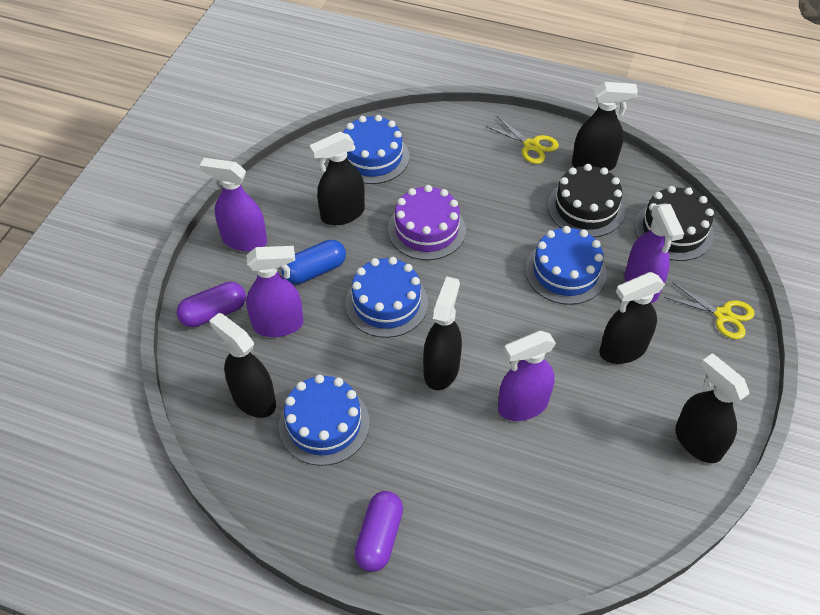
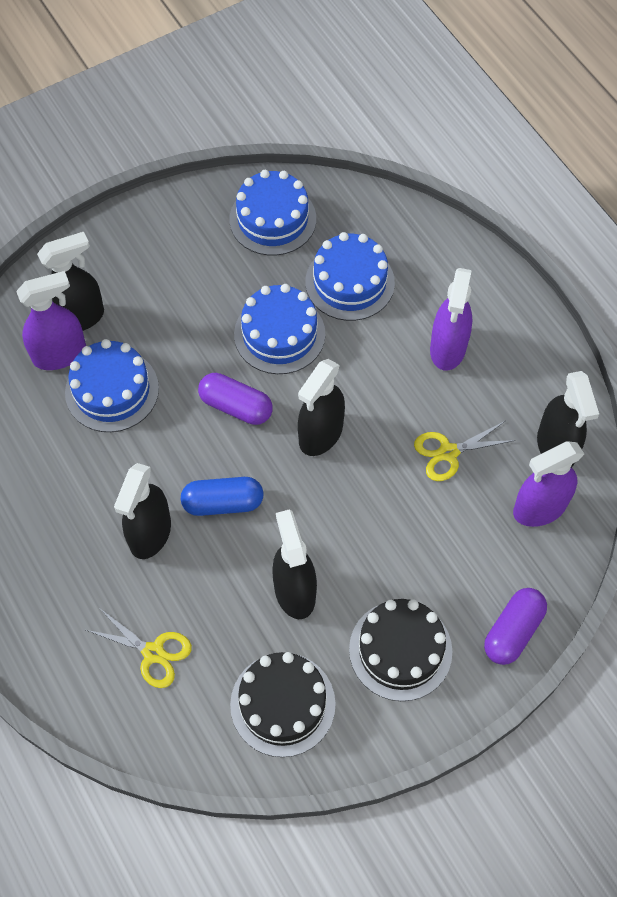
black spray bottle: 6 -> 5
purple cake: 1 -> 0
purple spray bottle: 4 -> 3

